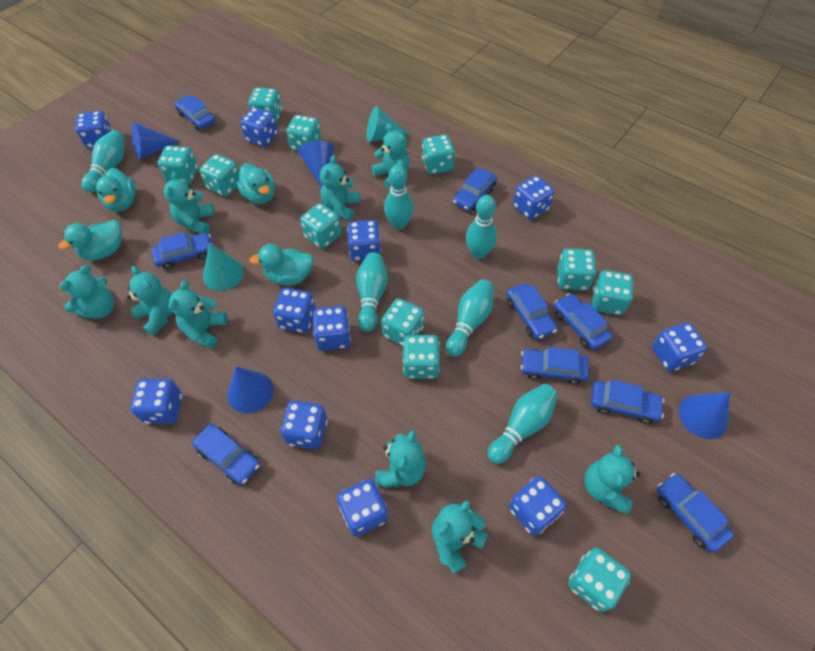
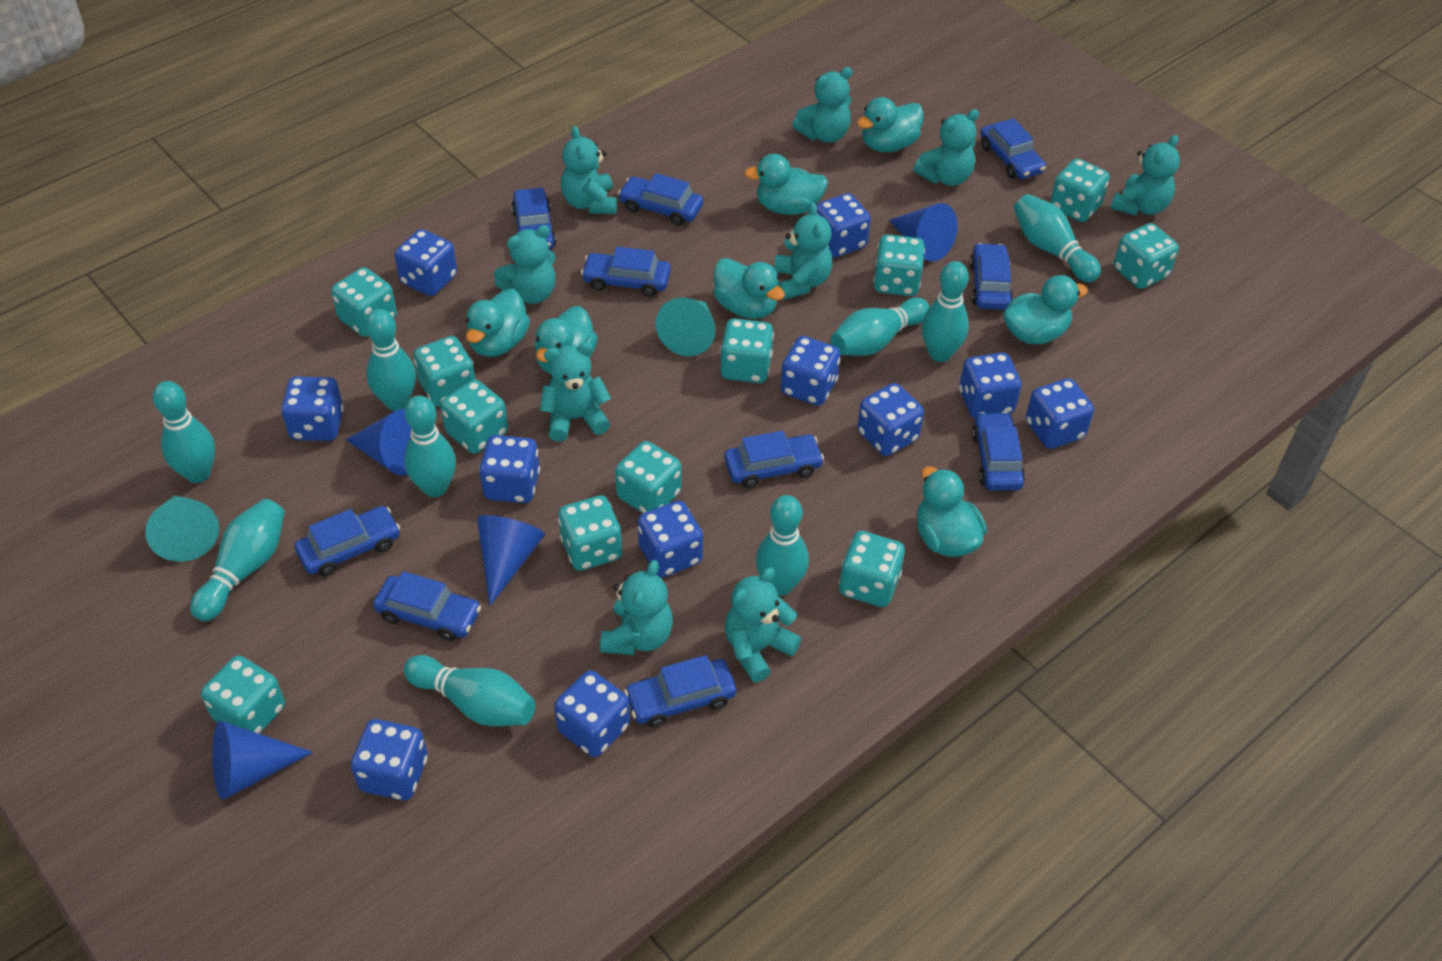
blue car: 9 -> 10
turquoise bowling pin: 6 -> 9
turquoise duck: 4 -> 7

